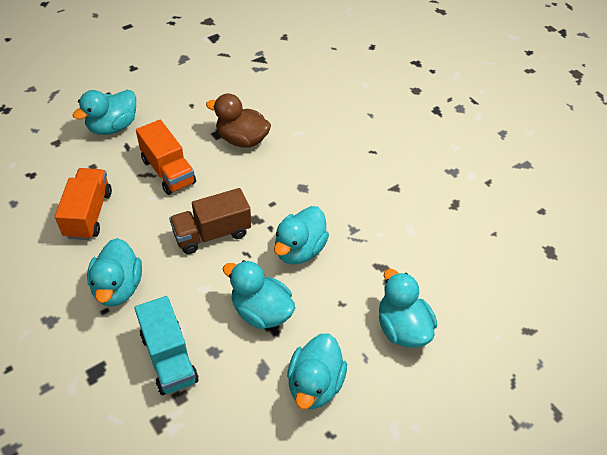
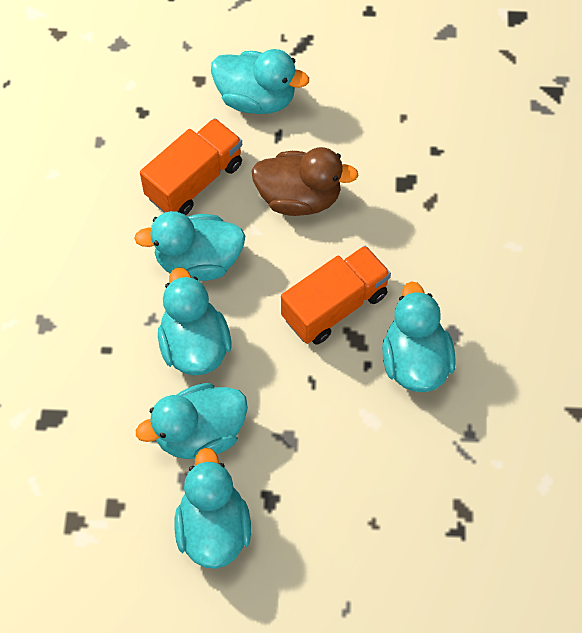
brown truck: 1 -> 0
turquoise truck: 1 -> 0

